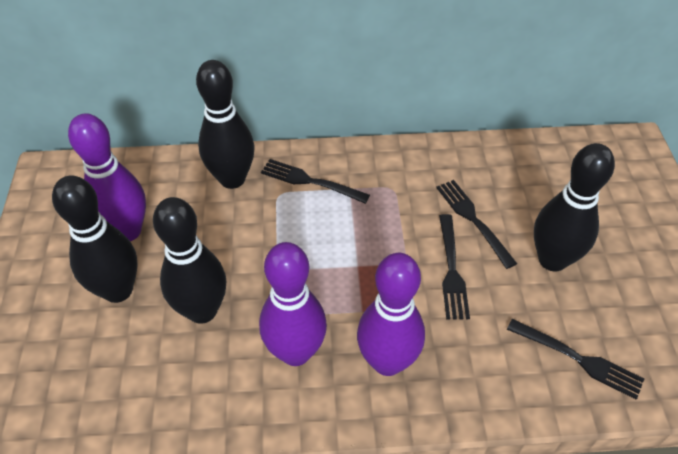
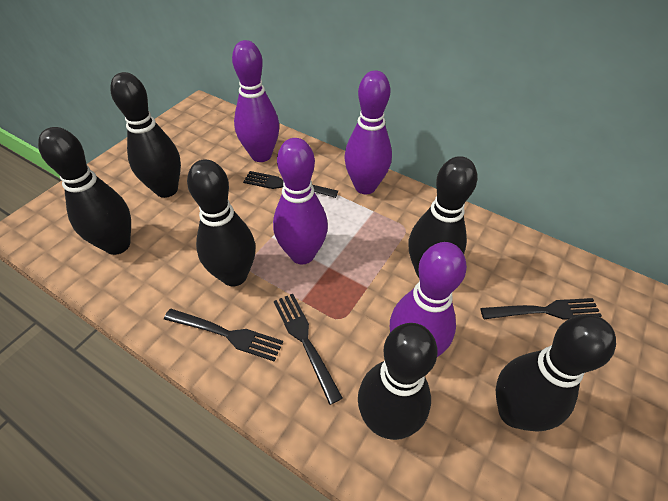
black bowling pin: 4 -> 6
purple bowling pin: 3 -> 4

